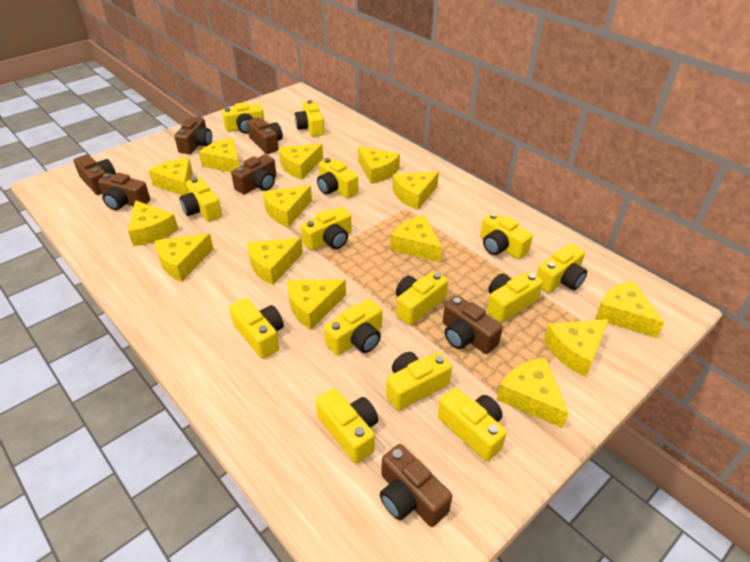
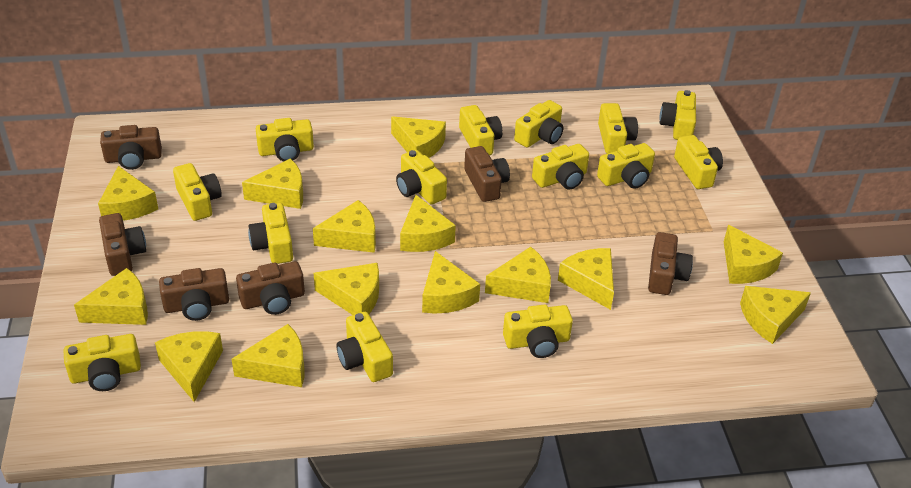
brown camera: 7 -> 6

